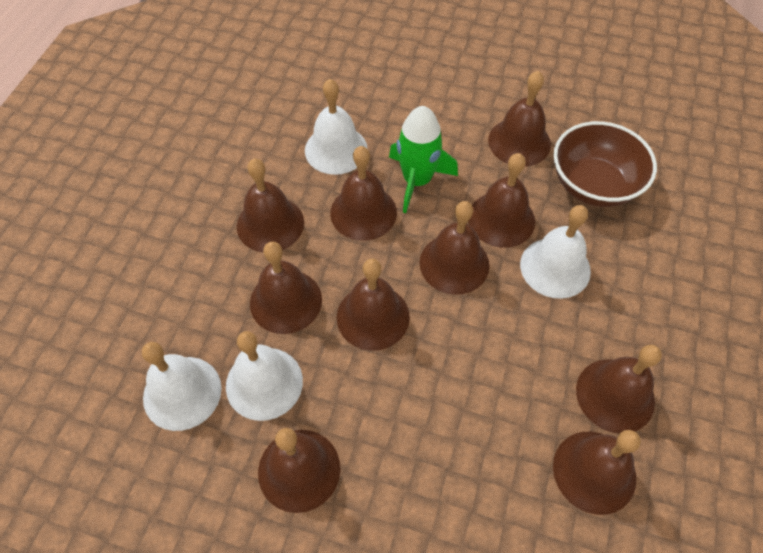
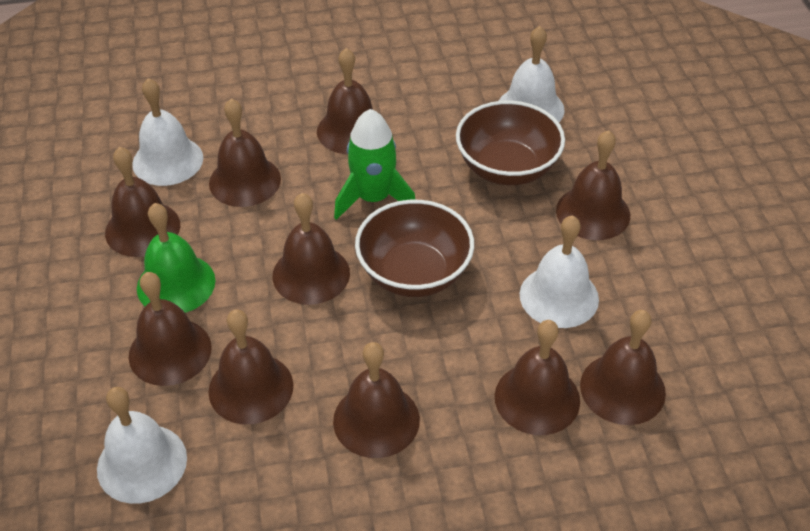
brown bowl: 1 -> 2
green bell: 0 -> 1

